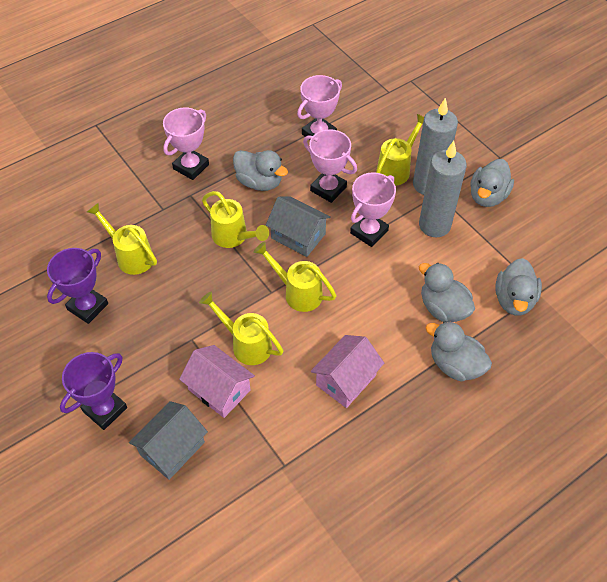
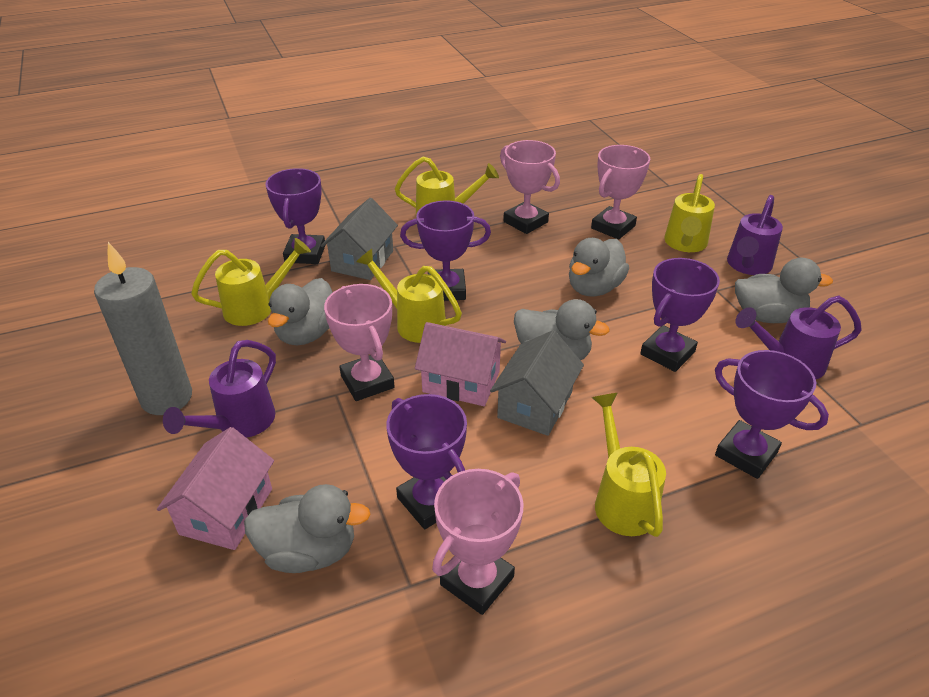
grey candle: 2 -> 1
purple trophy: 2 -> 5
purple watering can: 0 -> 3

